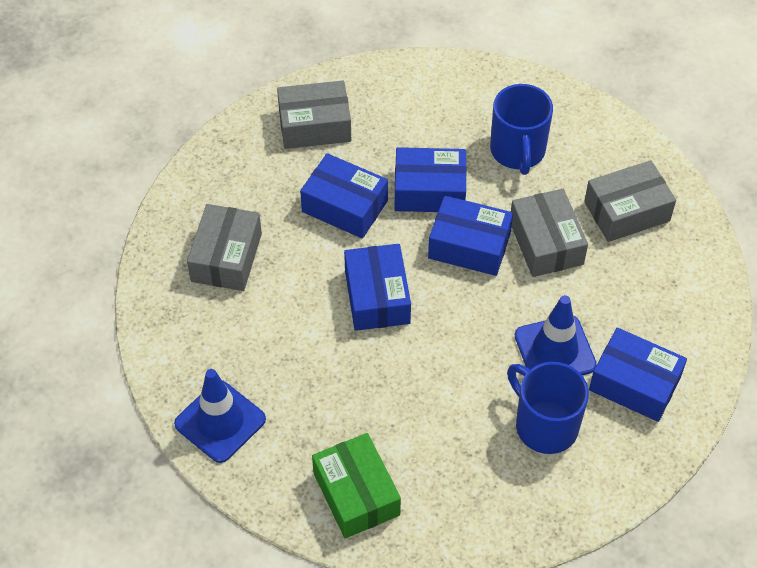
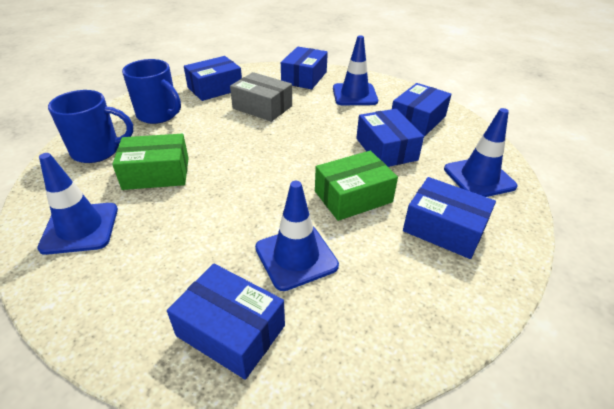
blue box: 5 -> 6
blue traffic cone: 2 -> 4
green box: 1 -> 2
grey box: 4 -> 1

